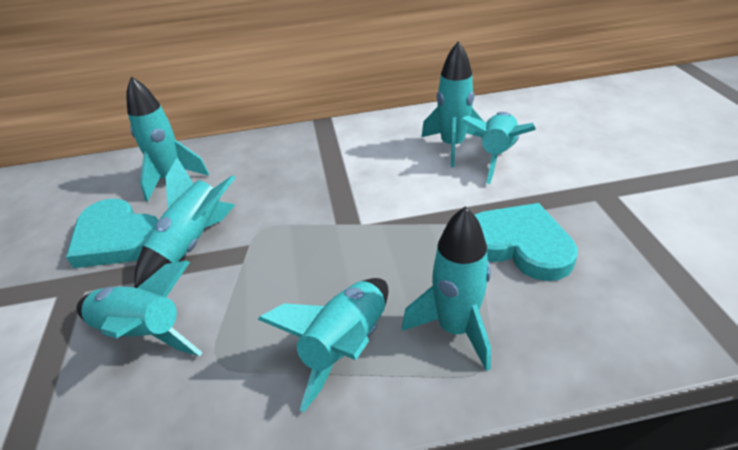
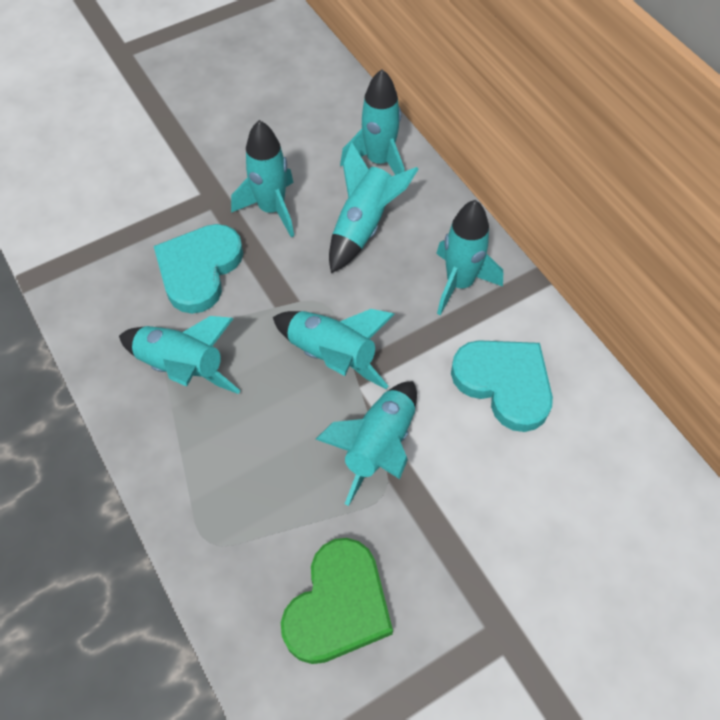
green heart: 0 -> 1

